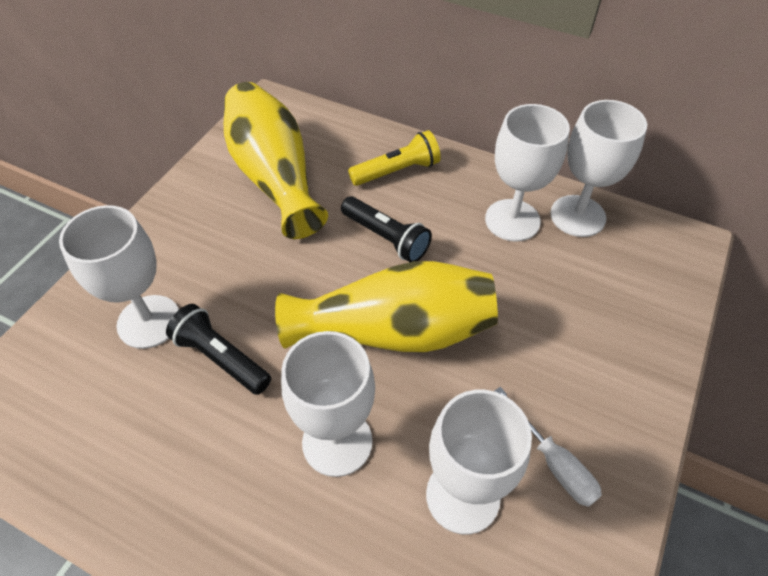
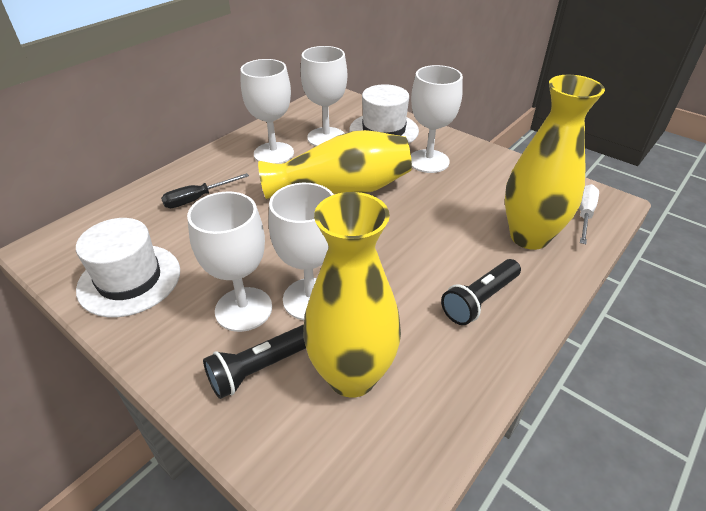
black screwdriver: 0 -> 1
white hat: 0 -> 2
yellow flashlight: 1 -> 0
yellow vase: 2 -> 3

